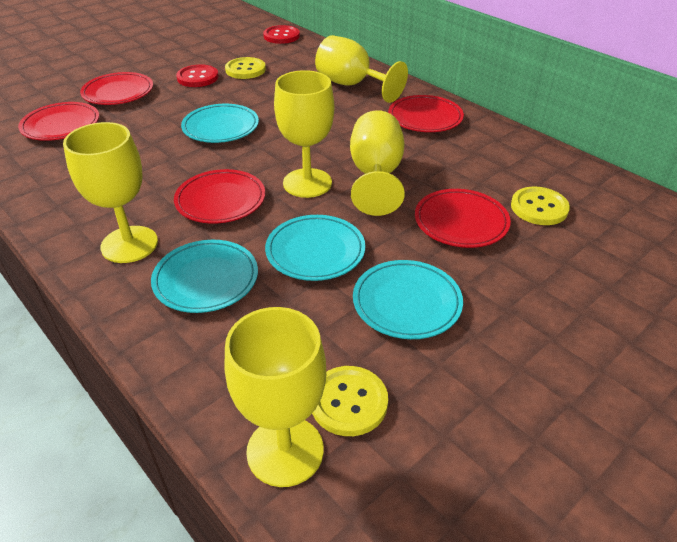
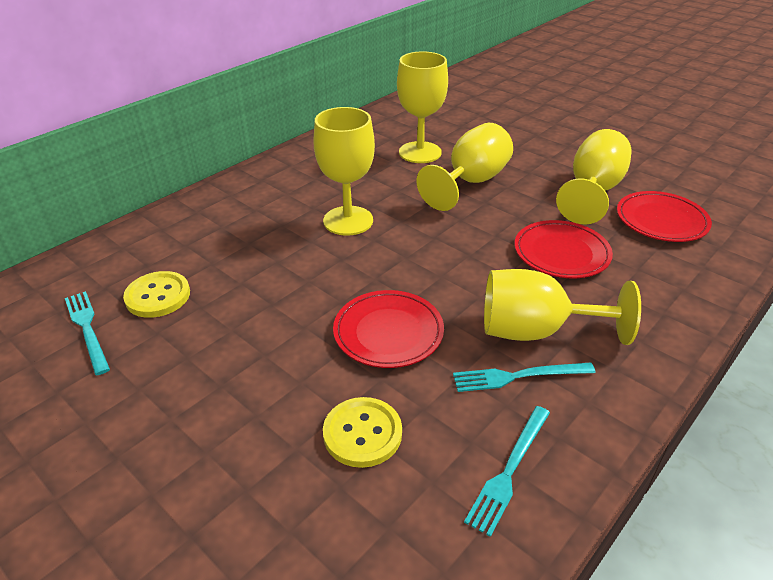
red button: 2 -> 0
red plate: 5 -> 3
turquoise fork: 0 -> 3
turquoise plate: 4 -> 0
yellow button: 3 -> 2

